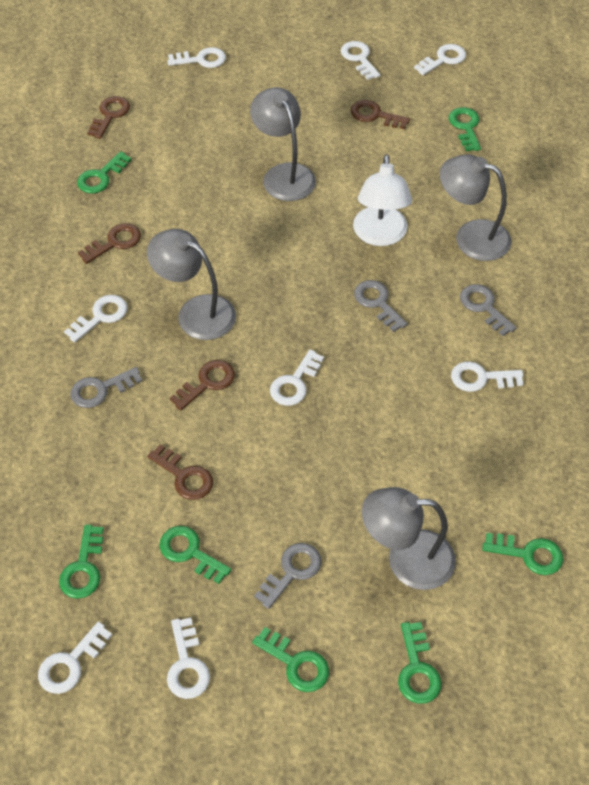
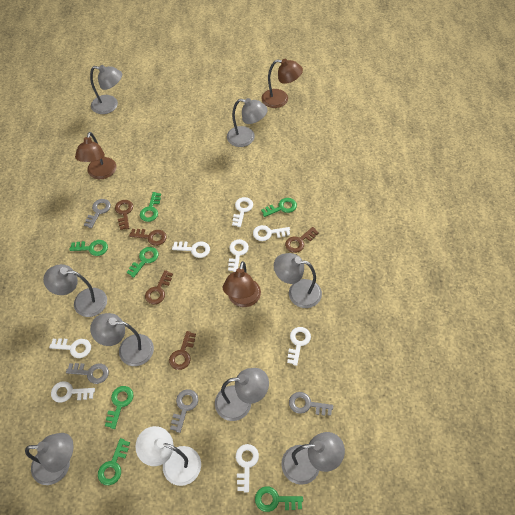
brown lamp: 0 -> 3
grey lamp: 4 -> 8

